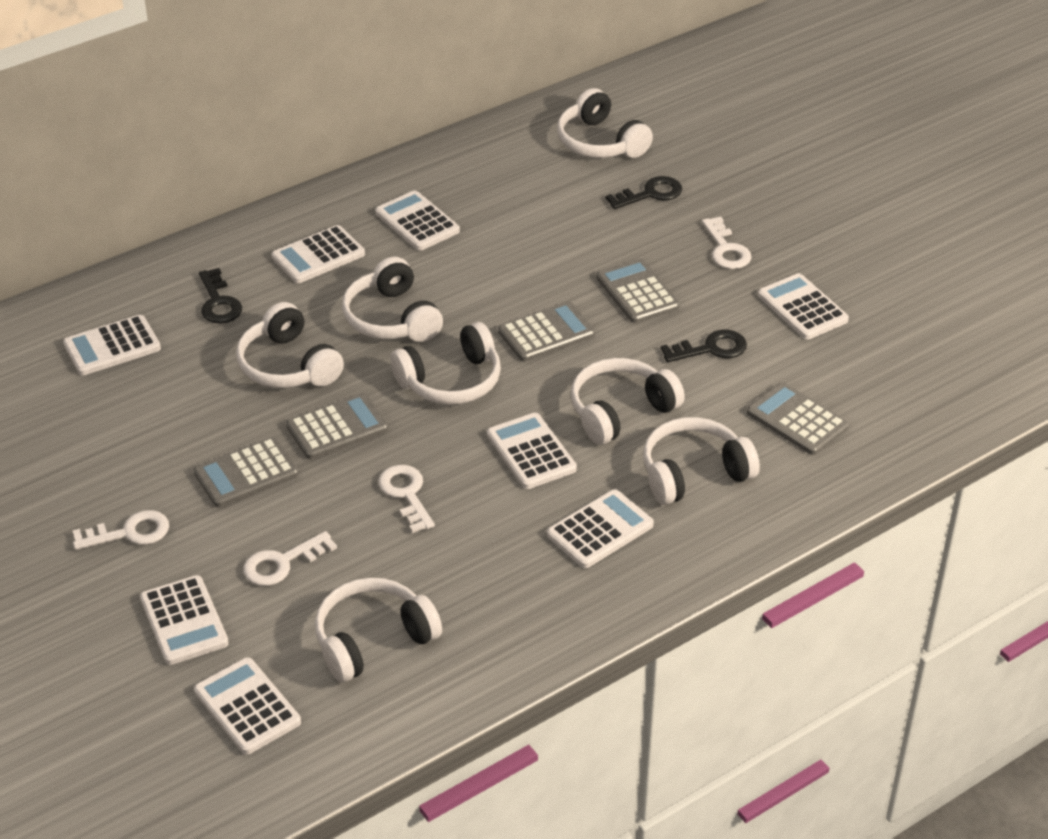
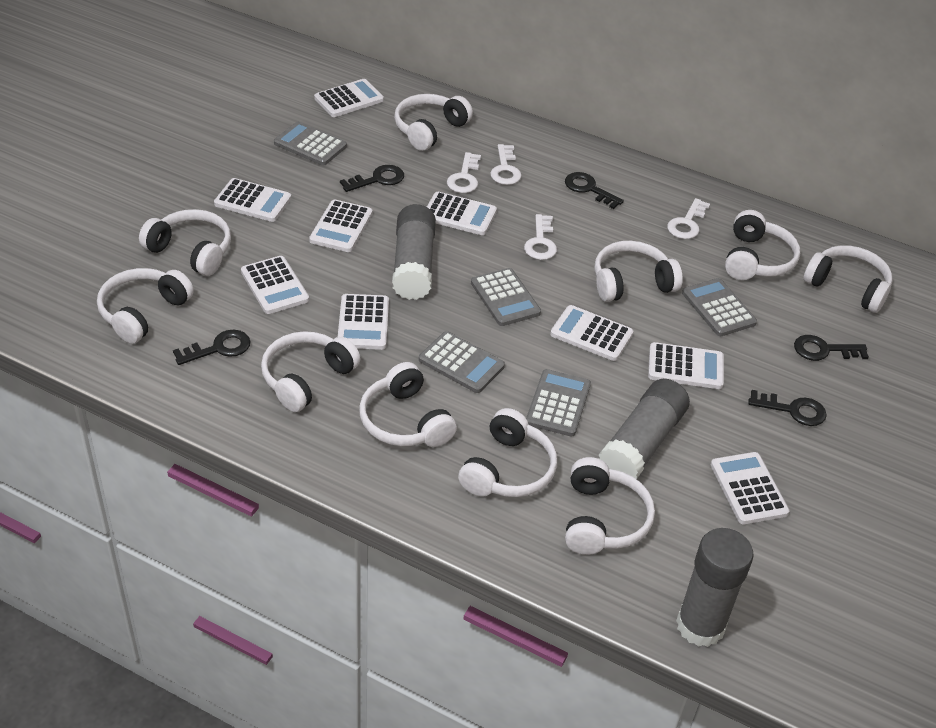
black key: 3 -> 5
grey glue stick: 0 -> 3
white calculator: 8 -> 9
white headphones: 7 -> 10

